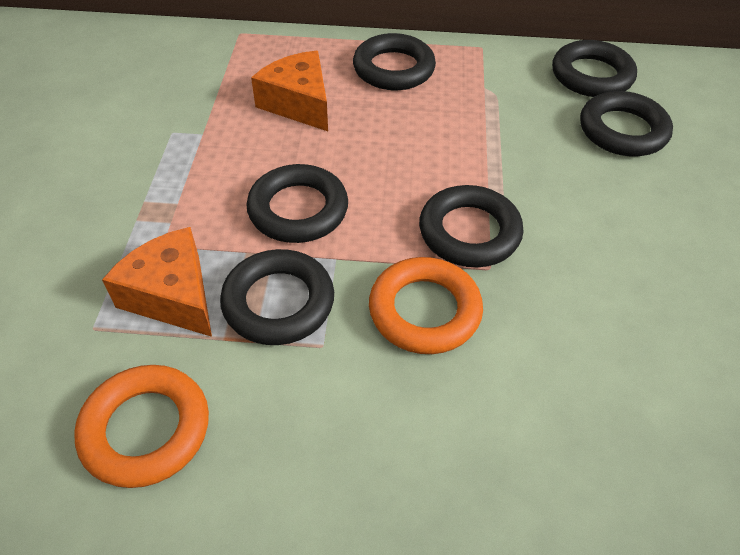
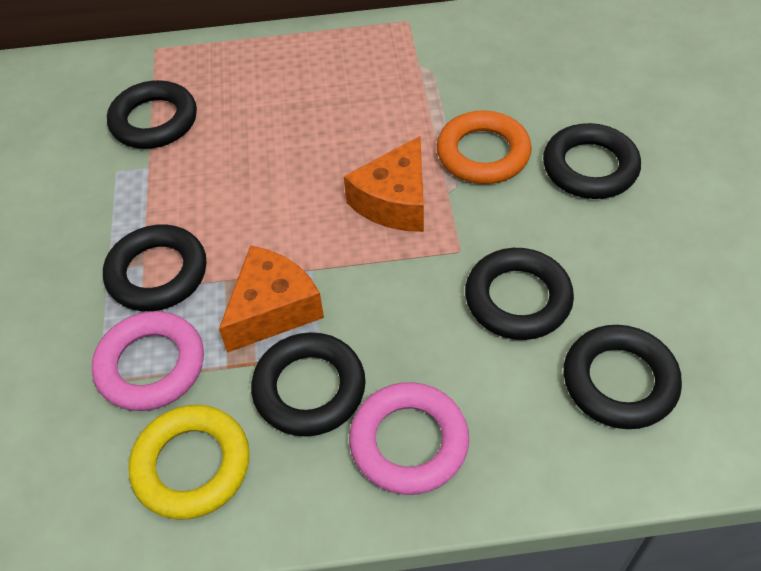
orange ring: 2 -> 1
pink ring: 0 -> 2
yellow ring: 0 -> 1

